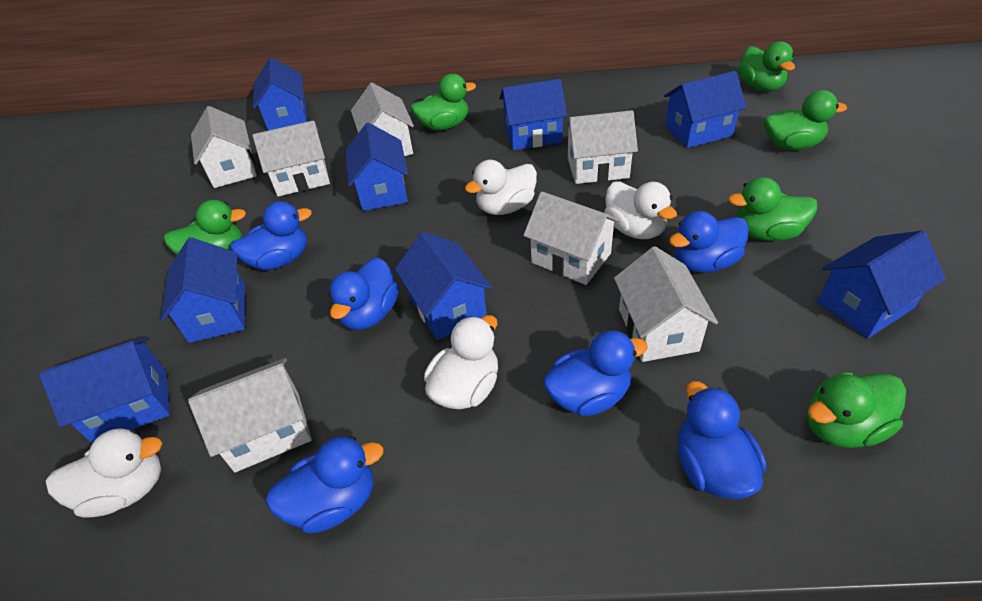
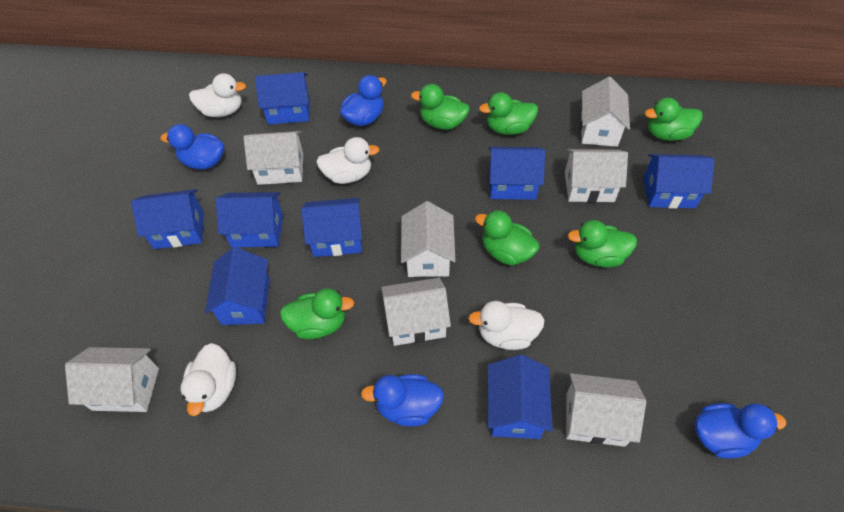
blue duck: 6 -> 4

